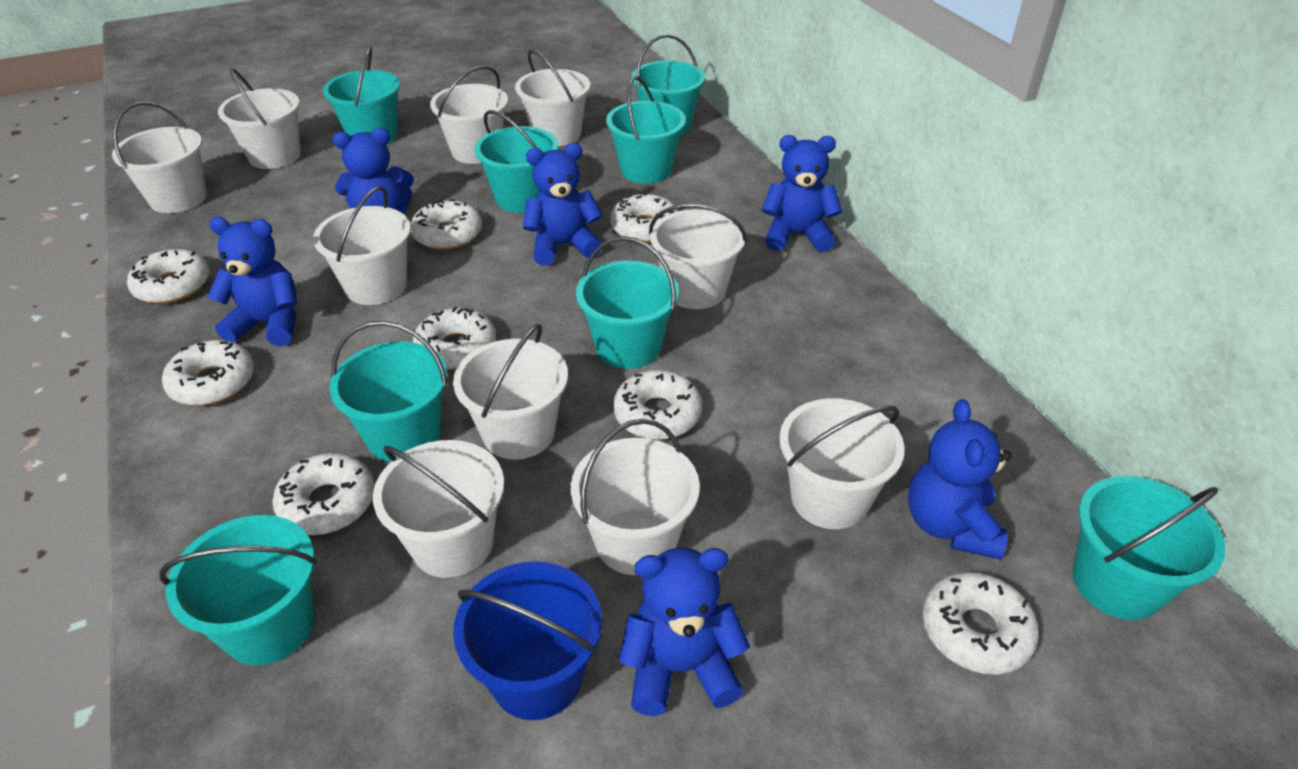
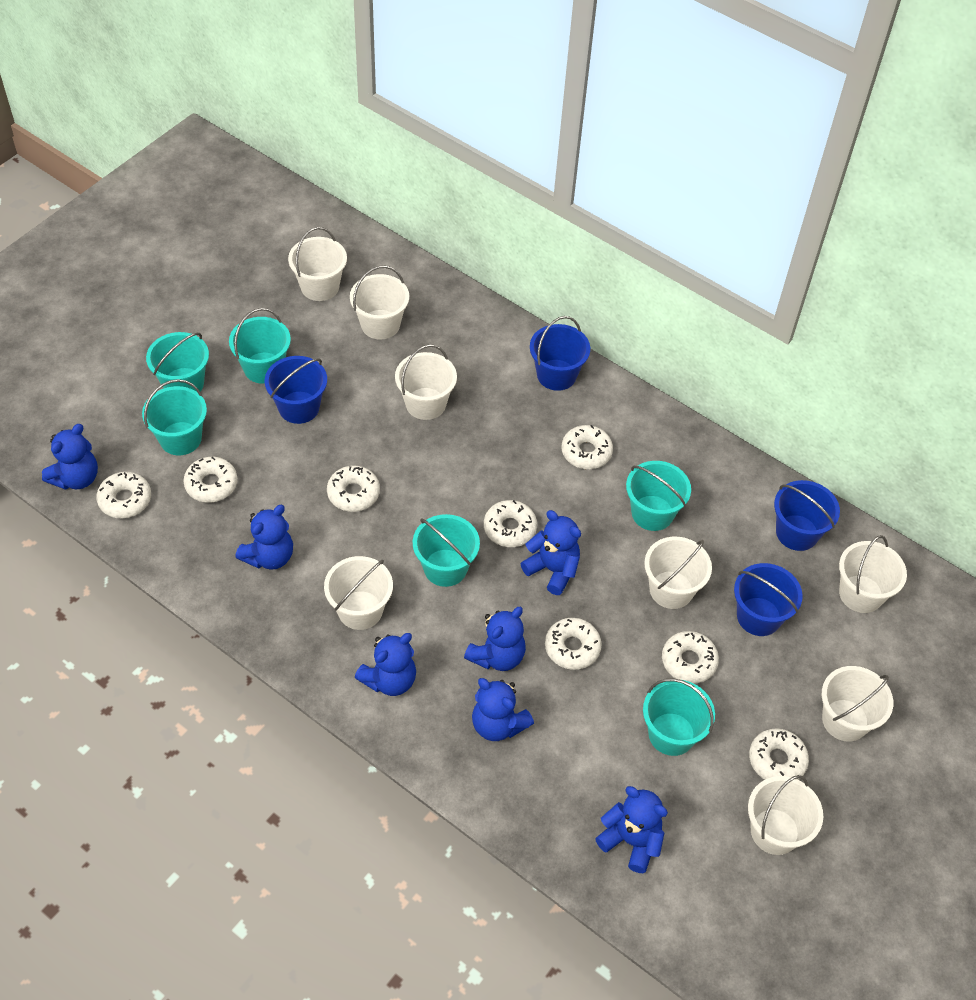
blue bucket: 1 -> 4
blue teddy bear: 6 -> 7
turquoise bucket: 8 -> 6
white bucket: 10 -> 8

